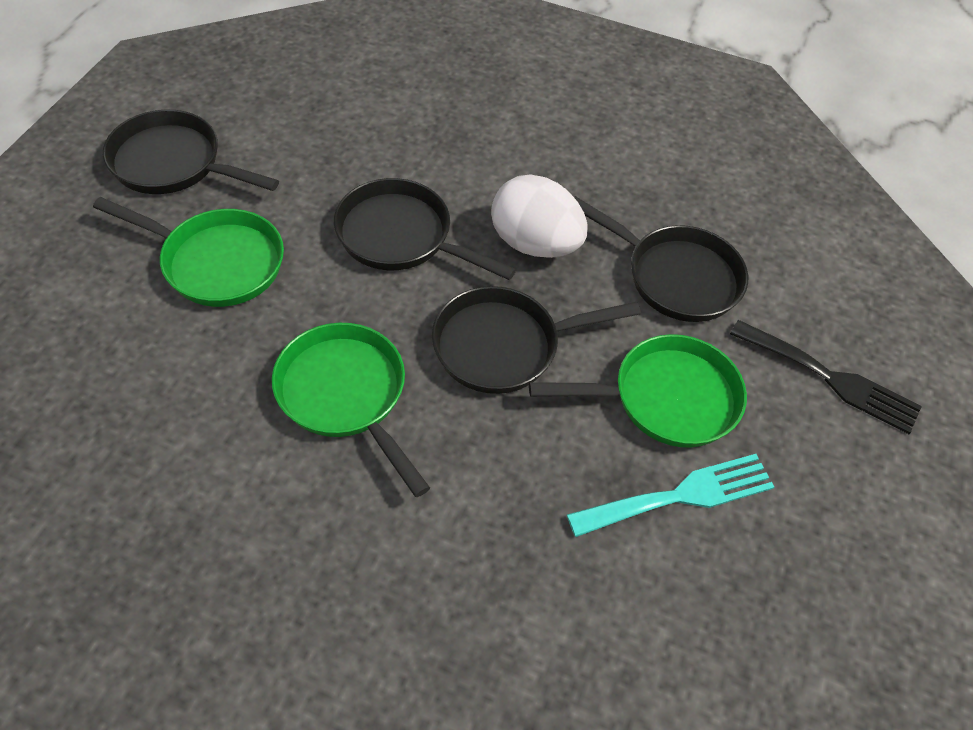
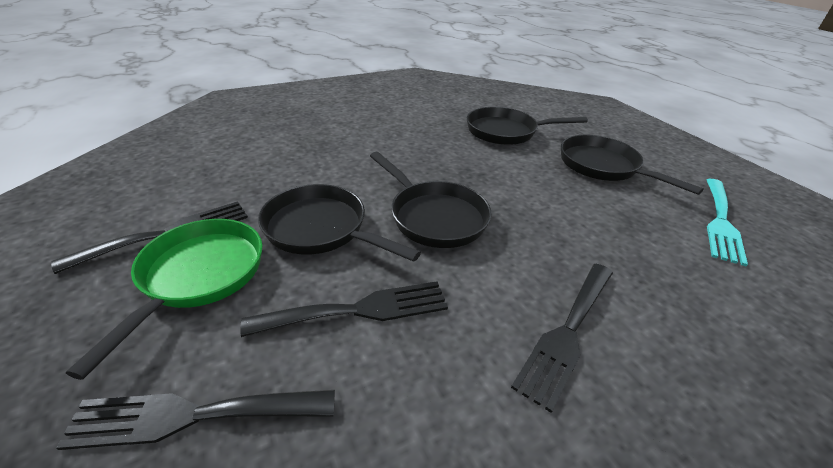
black fork: 1 -> 4
green pan: 3 -> 1
white egg: 1 -> 0

